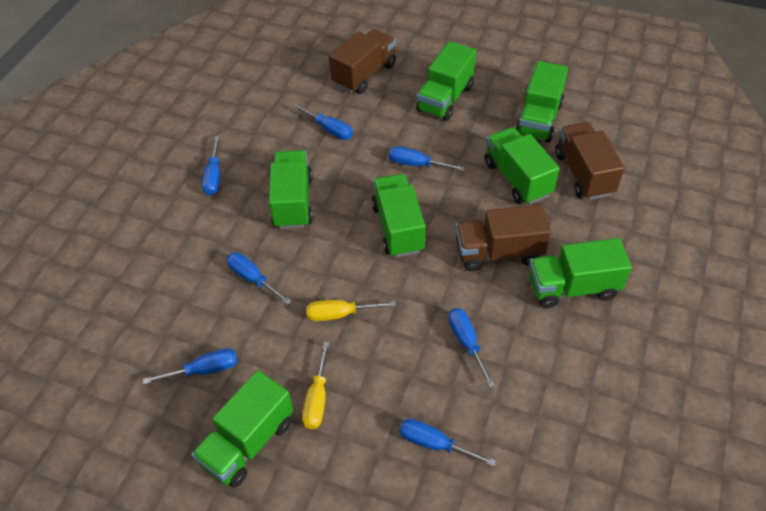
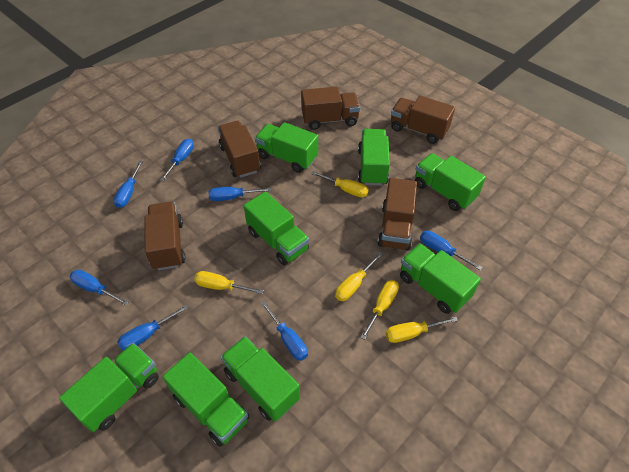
brown truck: 3 -> 5
green truck: 7 -> 8
yellow screwdriver: 2 -> 5

